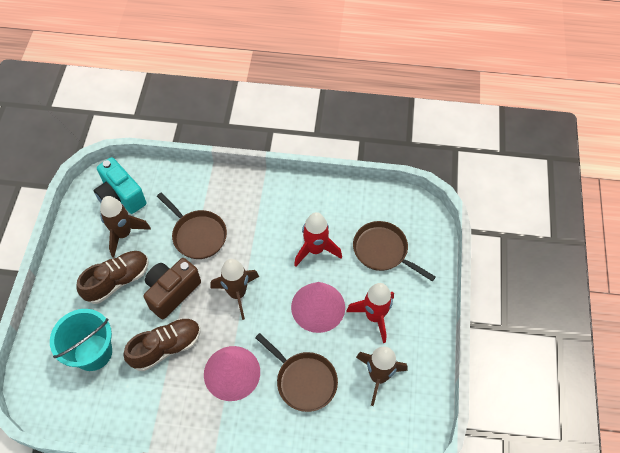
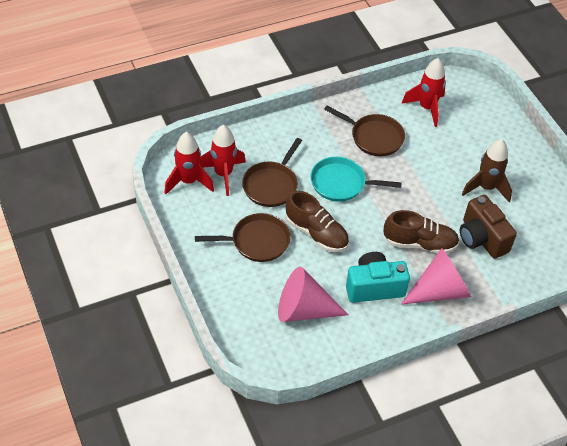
brown rocket: 3 -> 1
red rocket: 2 -> 3
turquoise bucket: 1 -> 0
turquoise pan: 0 -> 1

